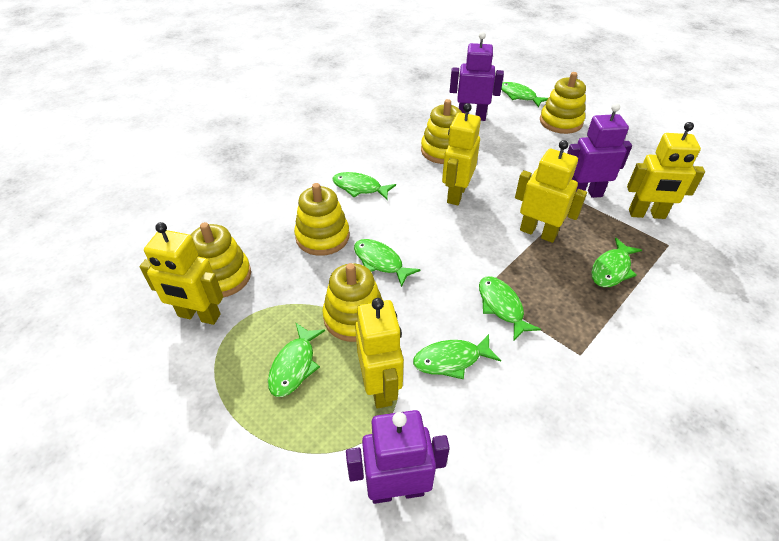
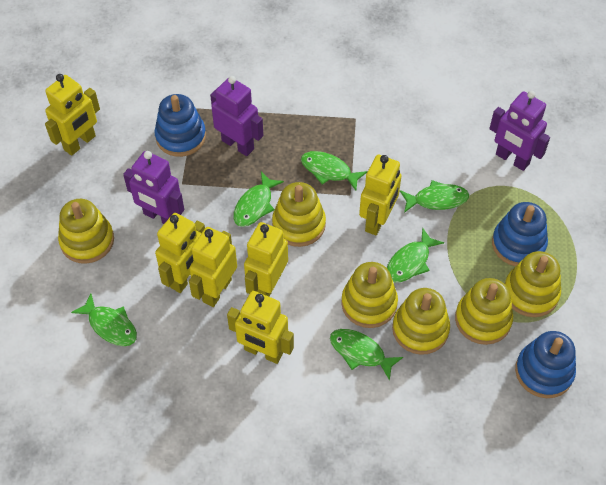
blue stacking toy: 0 -> 3
green fish: 7 -> 6
yellow robot: 5 -> 6
yellow stacking toy: 5 -> 6

